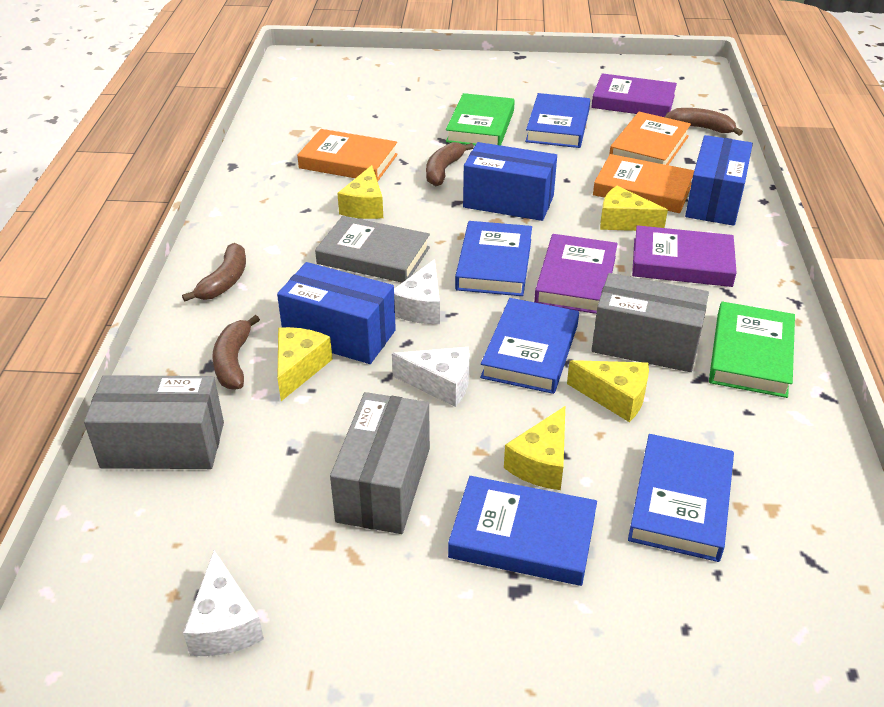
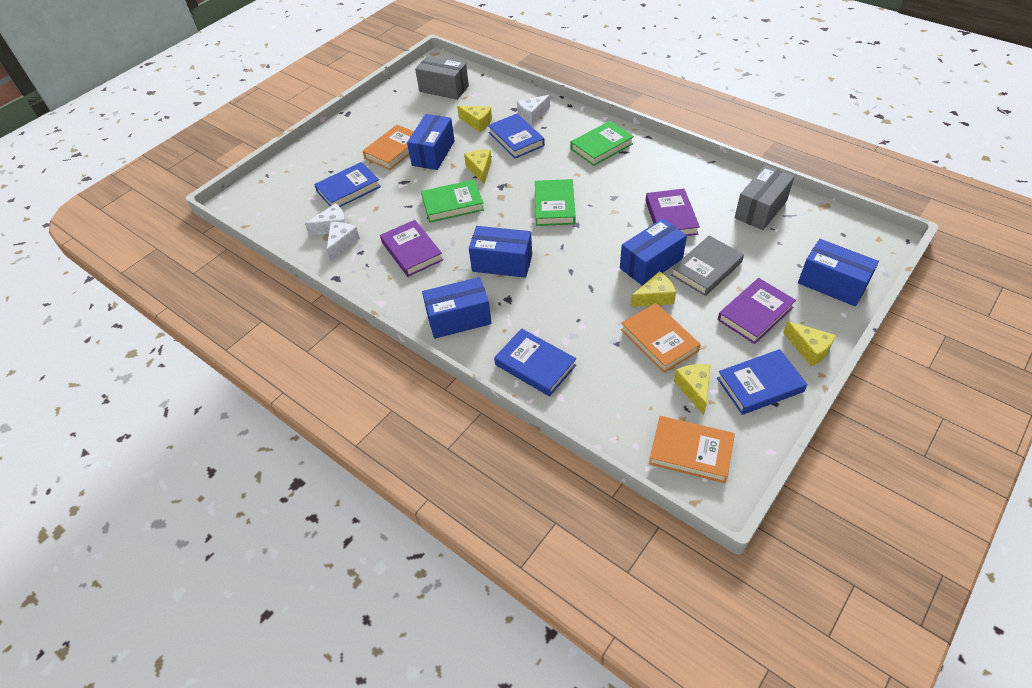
blue book: 5 -> 4
blue box: 3 -> 5
brown banana: 4 -> 0
green book: 2 -> 3
grey box: 3 -> 2

